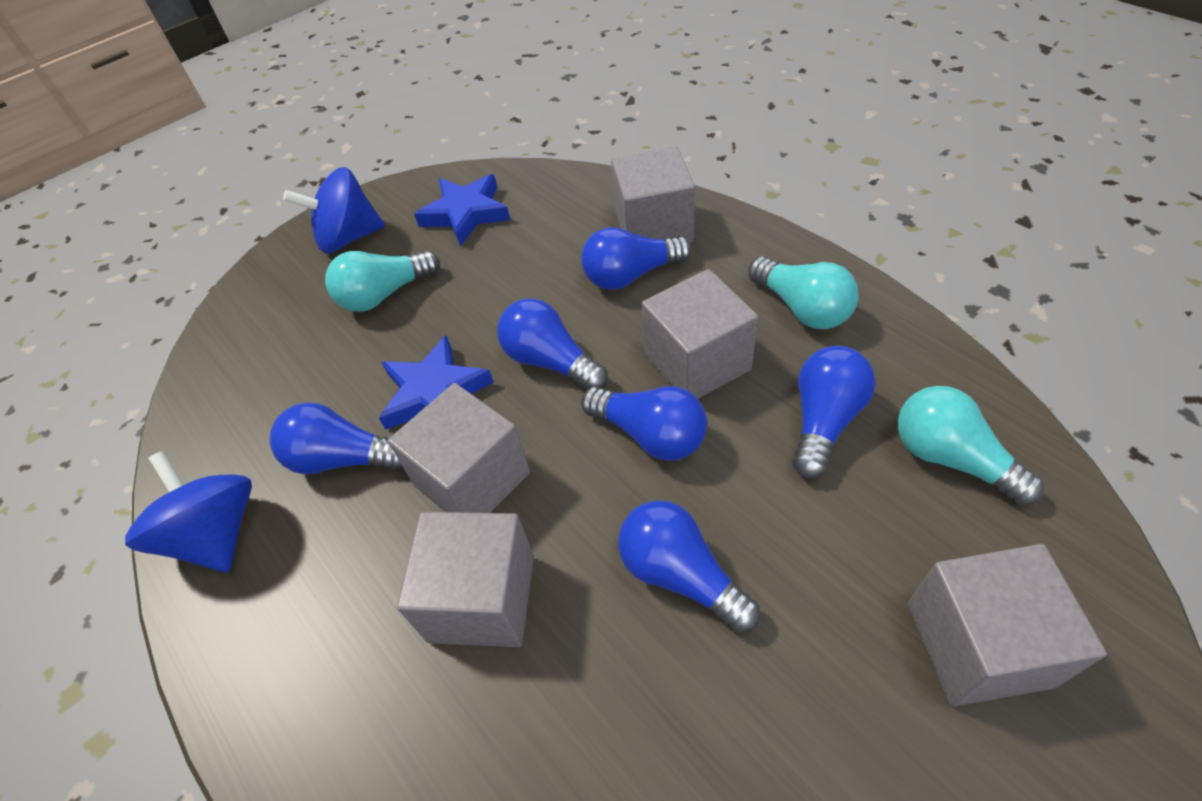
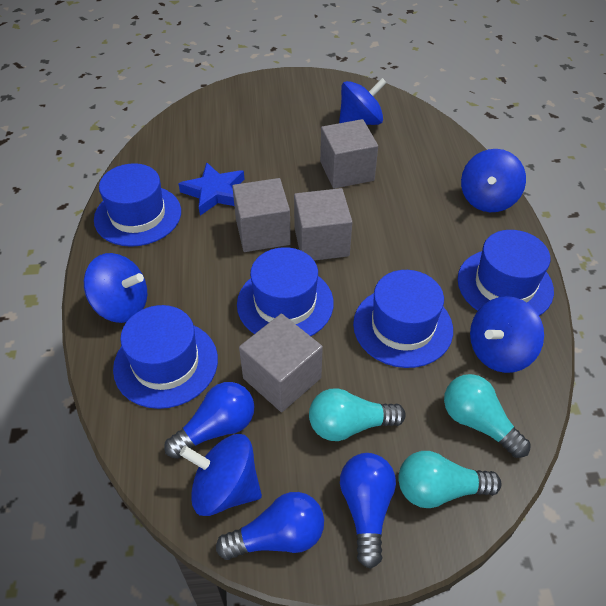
blue hat: 0 -> 5
blue light bulb: 6 -> 3
blue spinning top: 2 -> 5
blue star: 2 -> 1
grey cube: 5 -> 4

